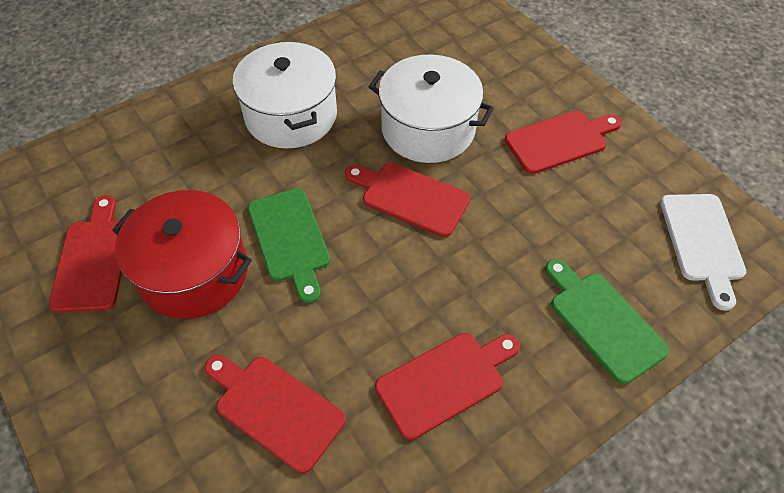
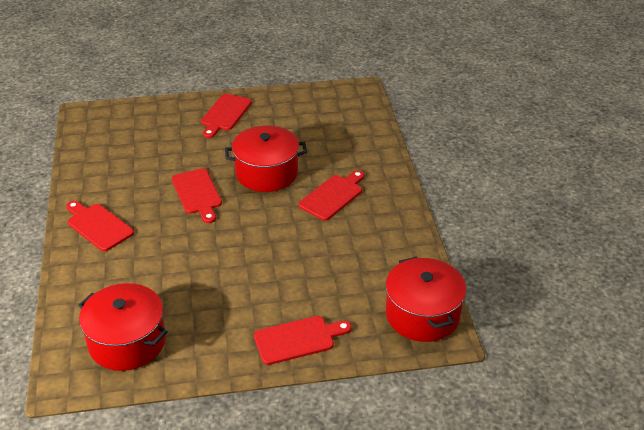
green cutting board: 2 -> 0
red pot: 1 -> 3
white cutting board: 1 -> 0
white pot: 2 -> 0

